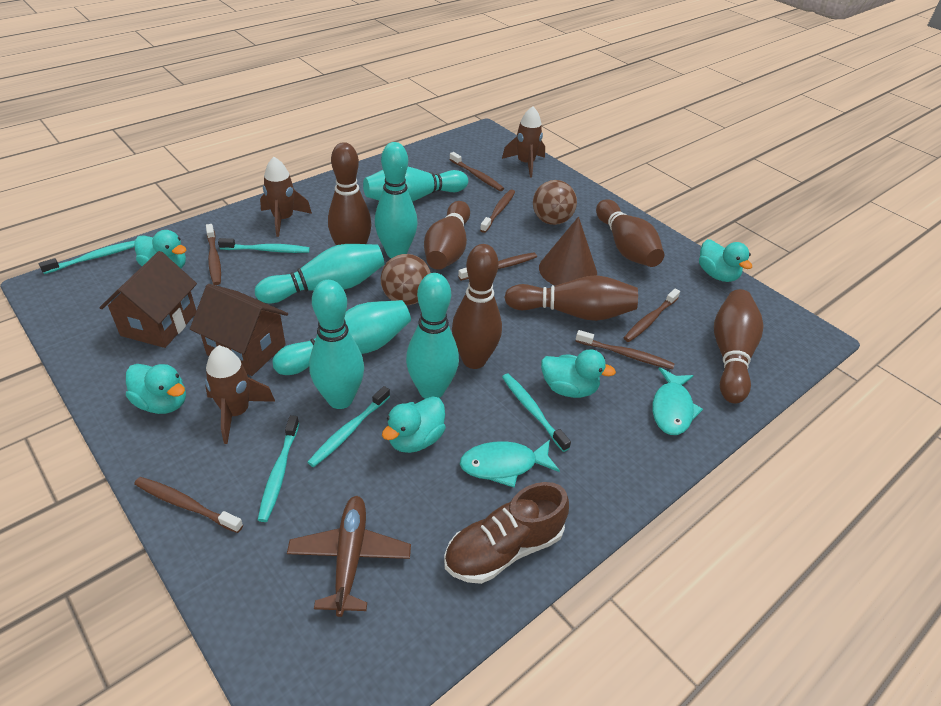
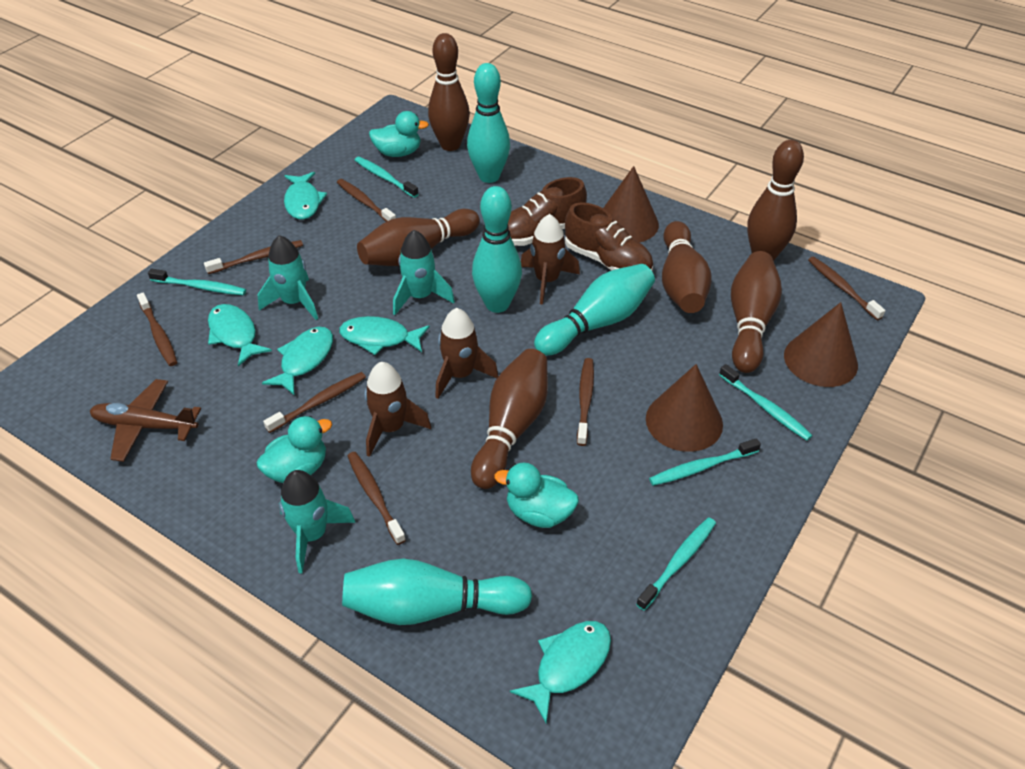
brown ball: 2 -> 0
brown cone: 1 -> 3
brown house: 2 -> 0
brown shoe: 1 -> 2
turquoise bowling pin: 6 -> 4
turquoise duck: 5 -> 3
turquoise fish: 2 -> 5
turquoise rocket: 0 -> 3

